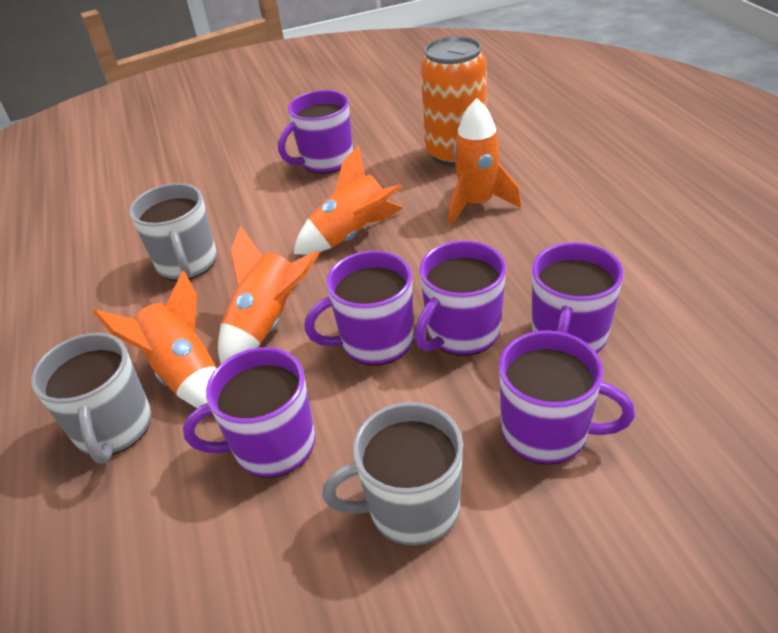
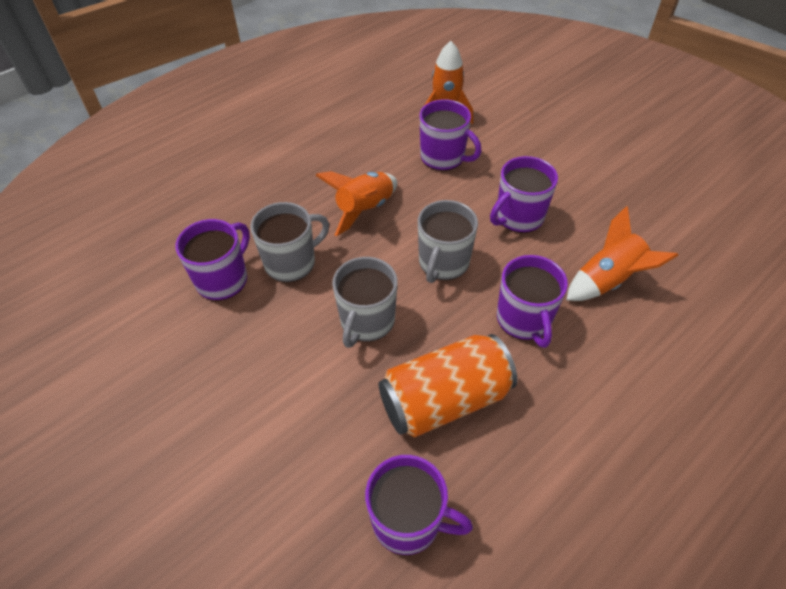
orange rocket: 4 -> 3
purple mug: 6 -> 5

